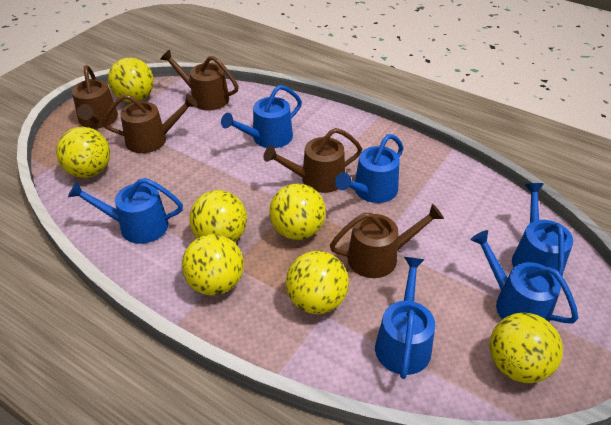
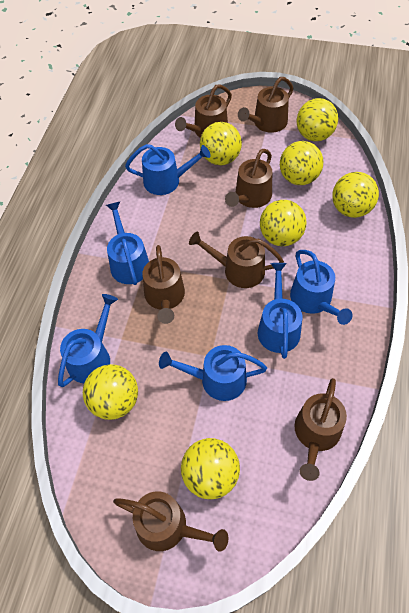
brown watering can: 5 -> 7

